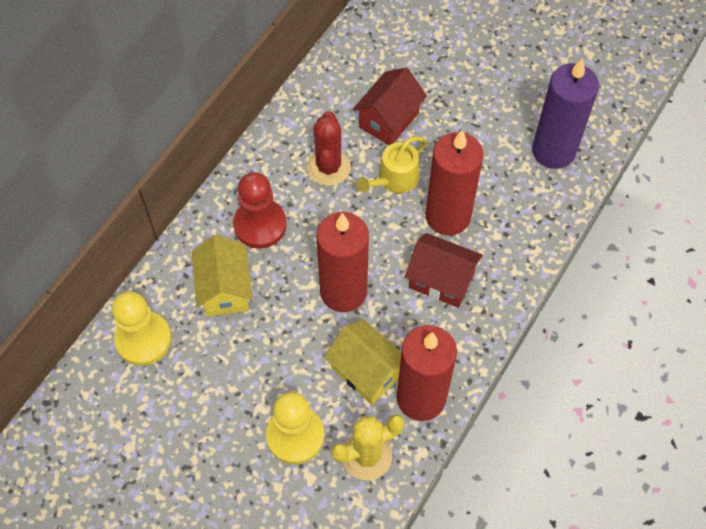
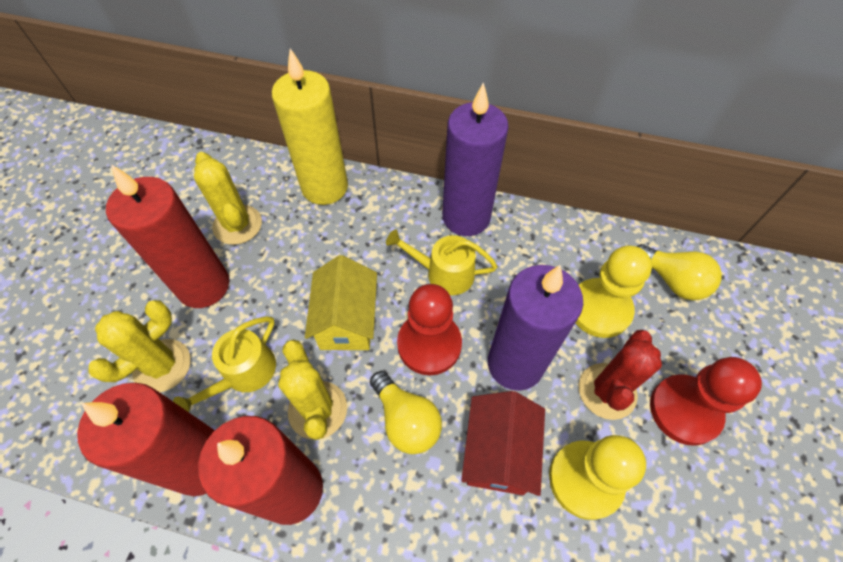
purple candle: 1 -> 2
red house: 2 -> 1
red pawn: 1 -> 2
yellow cactus: 1 -> 3
yellow candle: 0 -> 1
yellow house: 2 -> 1
yellow light bulb: 0 -> 2
yellow watering can: 1 -> 2

